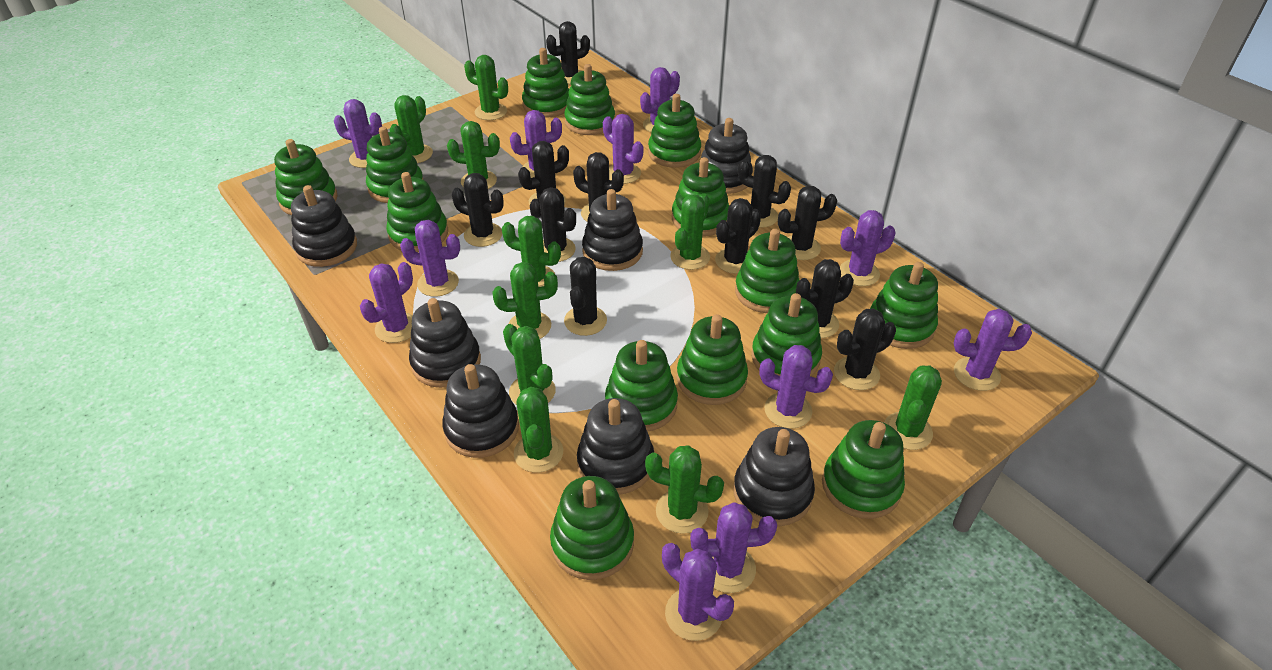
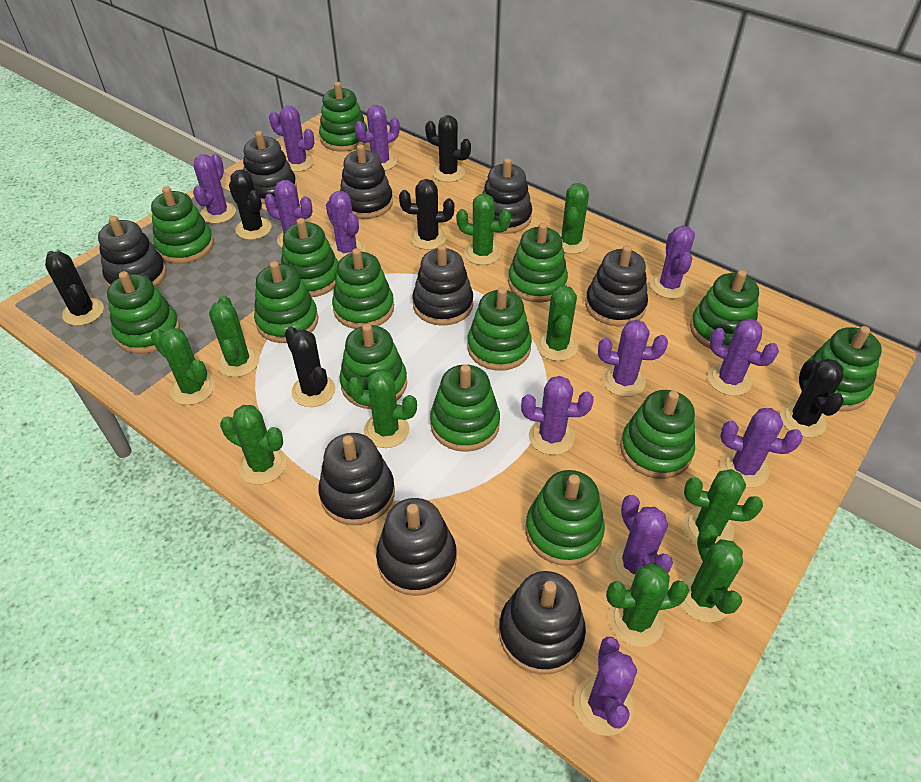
black cactus: 11 -> 6
black stacking toy: 7 -> 9
purple cactus: 11 -> 12

